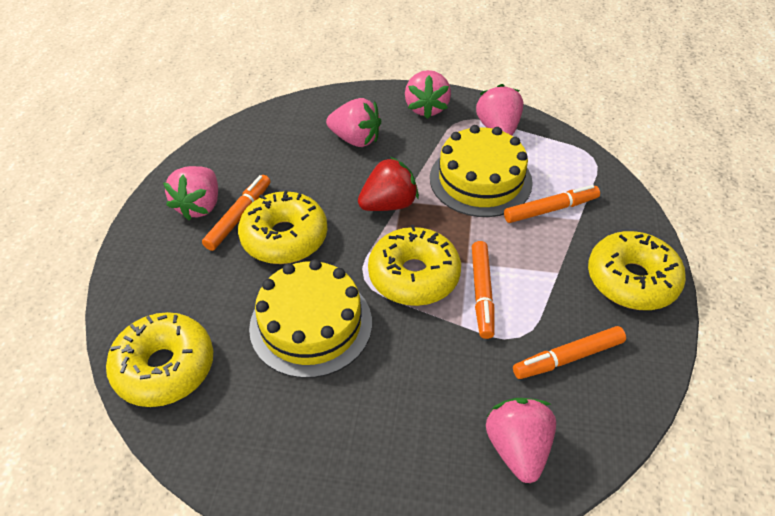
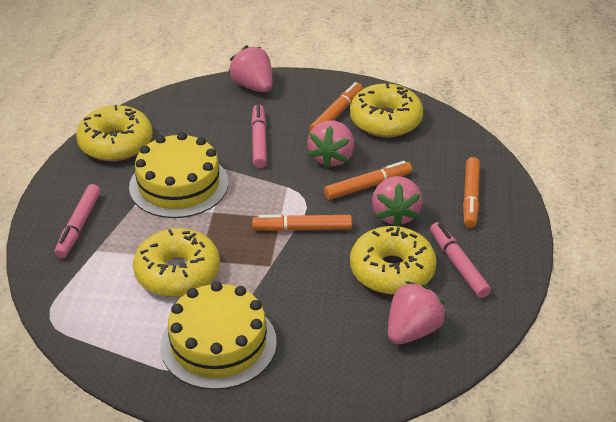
pink marker: 0 -> 3
pink strawberry: 5 -> 4
red strawberry: 1 -> 0

